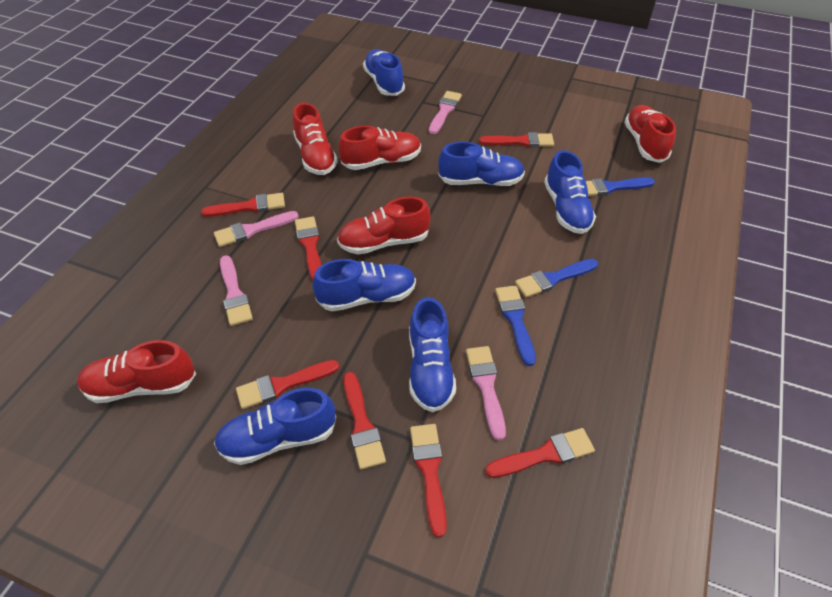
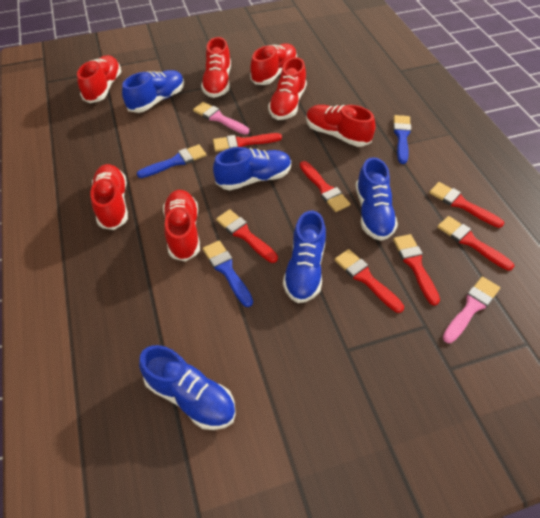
blue shoe: 6 -> 5
pink brush: 4 -> 2
red shoe: 5 -> 7

